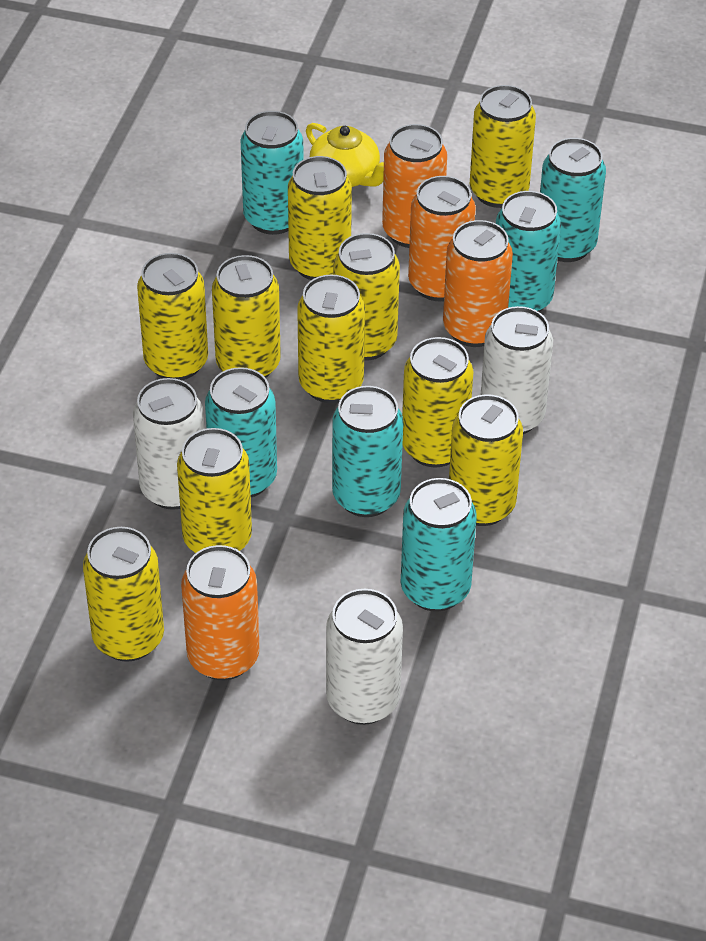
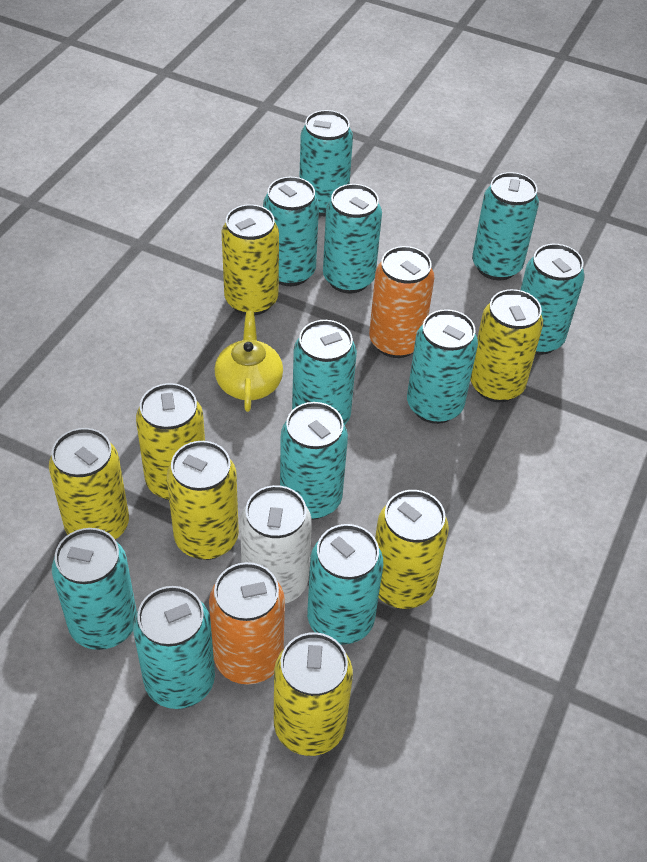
orange can: 4 -> 2
turquoise can: 6 -> 11
white can: 3 -> 1
yellow can: 10 -> 7

